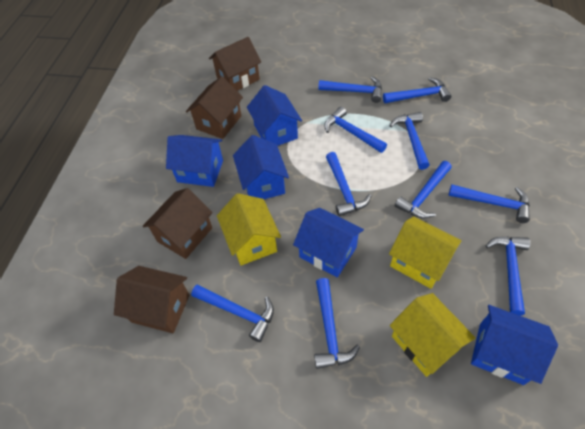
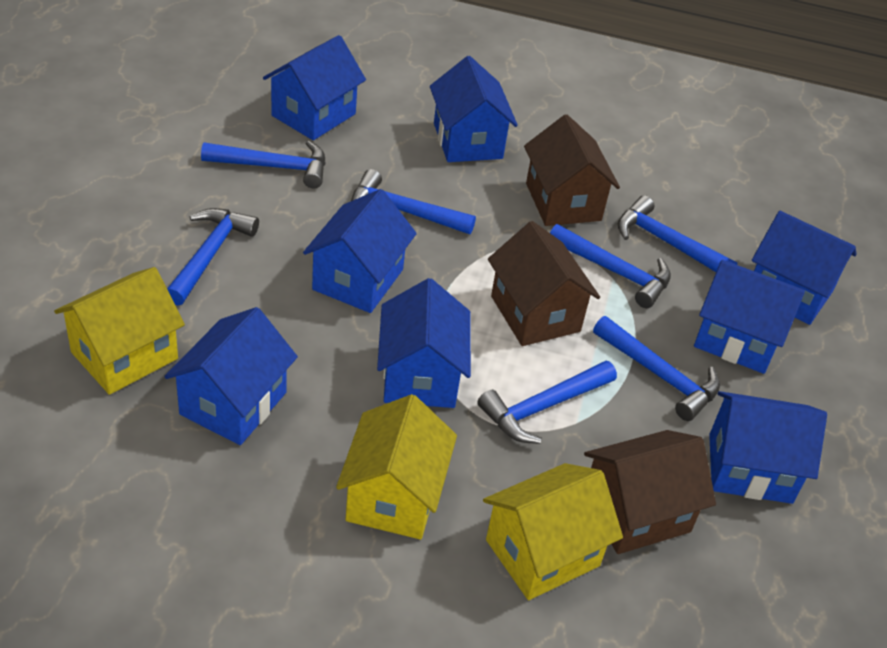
blue hammer: 10 -> 7
blue house: 5 -> 8
brown house: 4 -> 3

